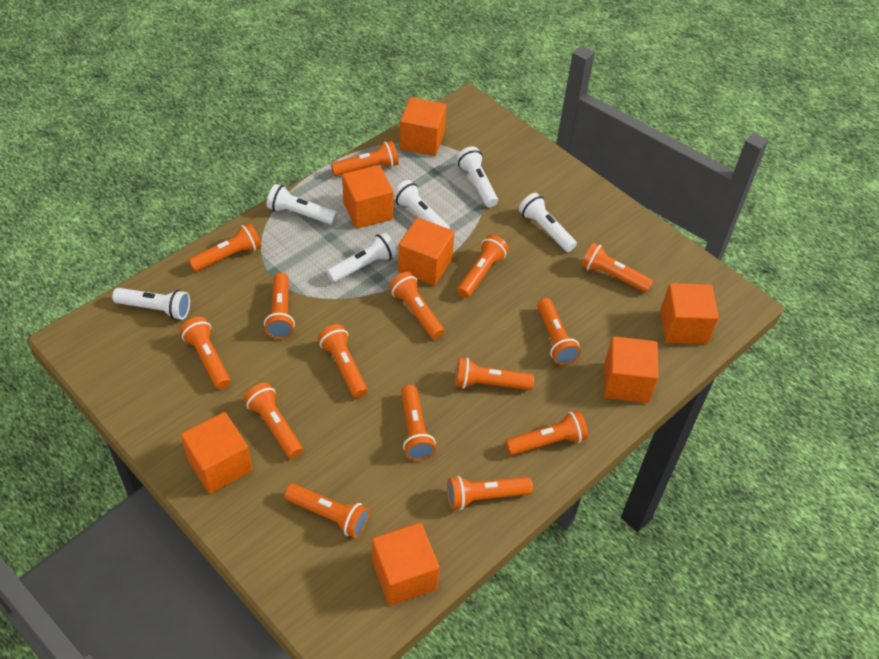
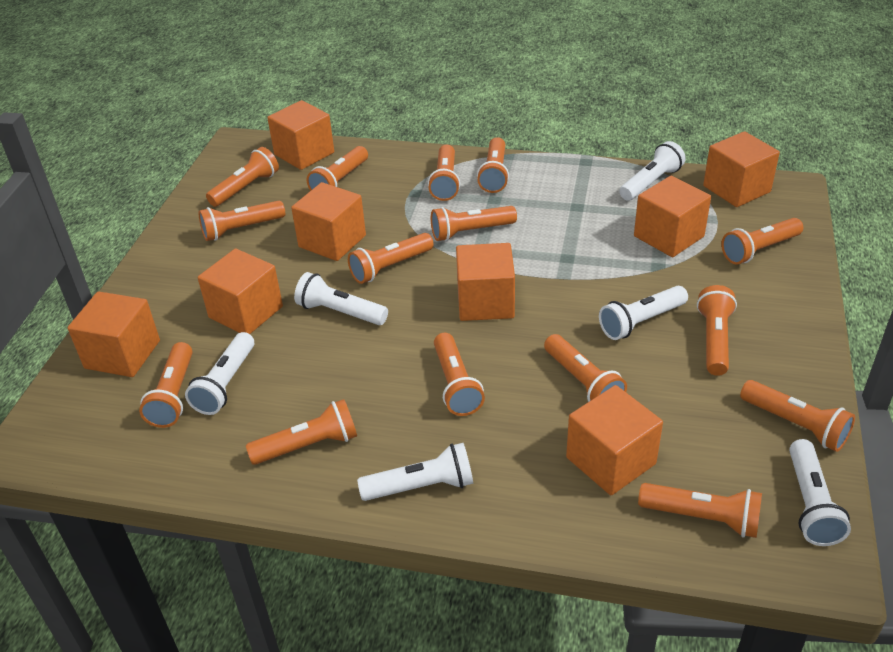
orange cube: 7 -> 8

